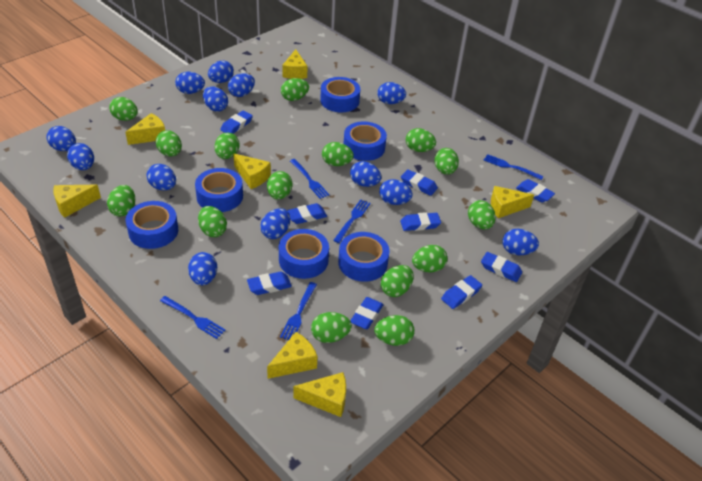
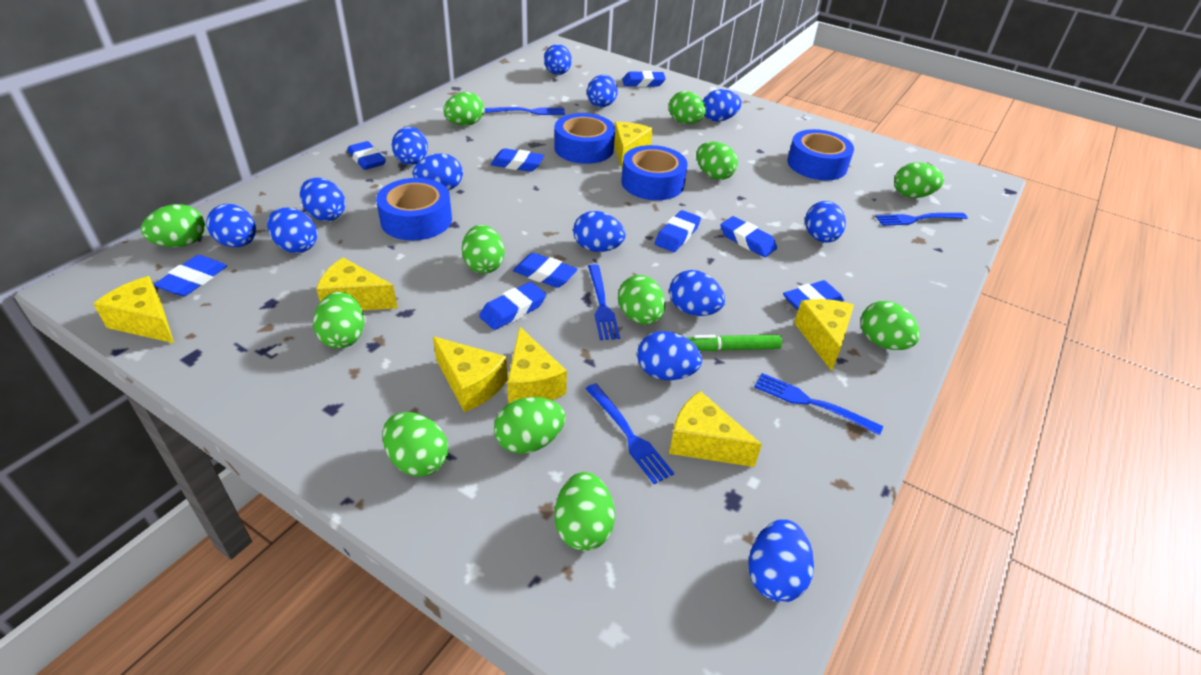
blue tape: 6 -> 4
green egg: 15 -> 12
green marker: 0 -> 1

